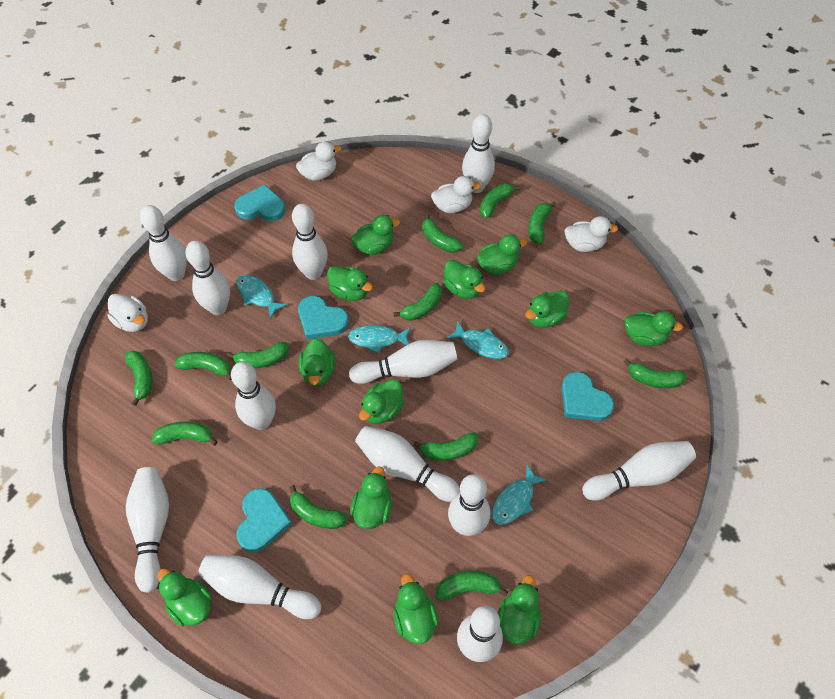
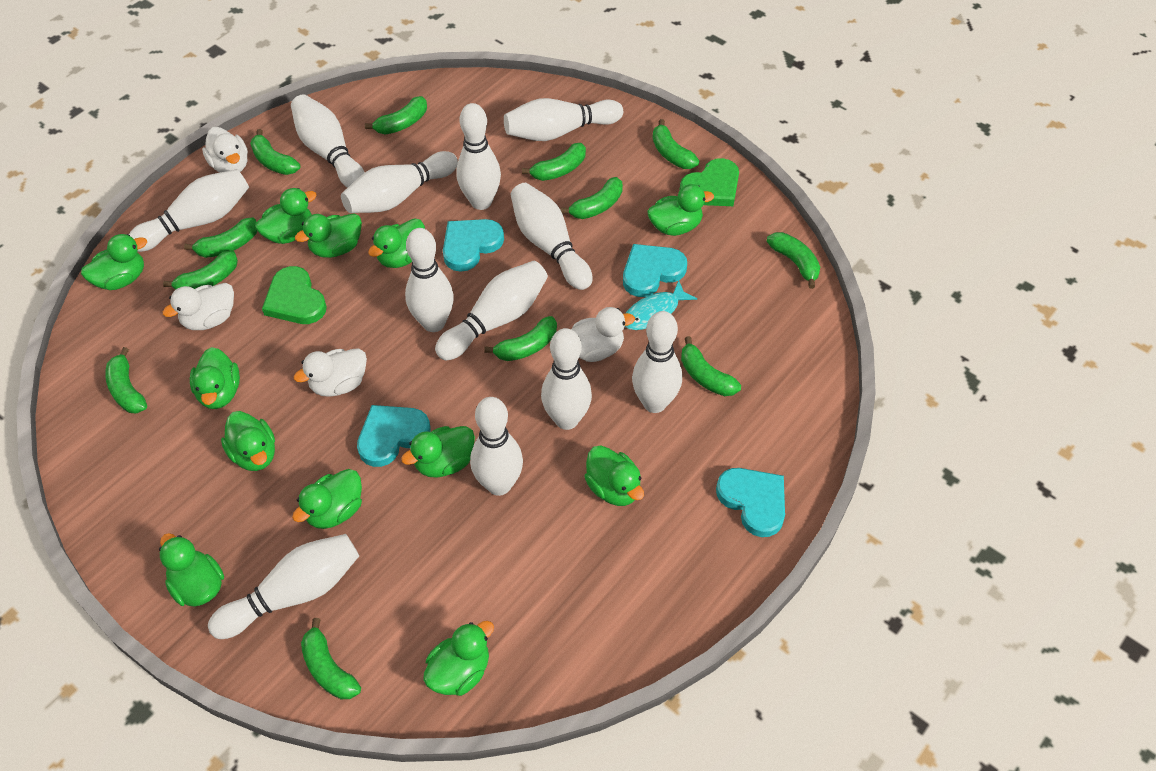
green heart: 0 -> 2
turquoise fish: 4 -> 1

